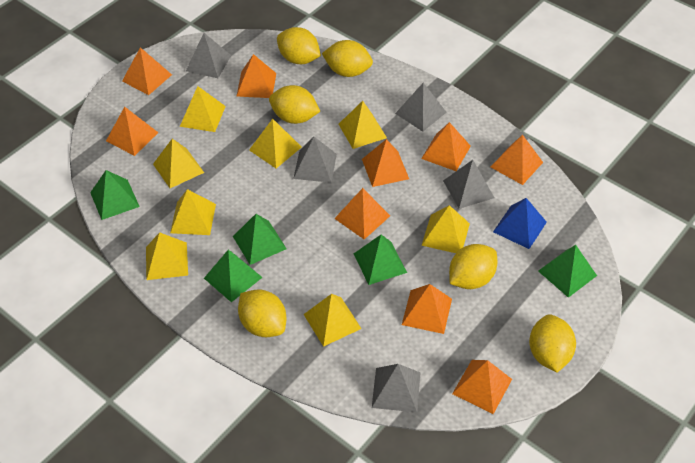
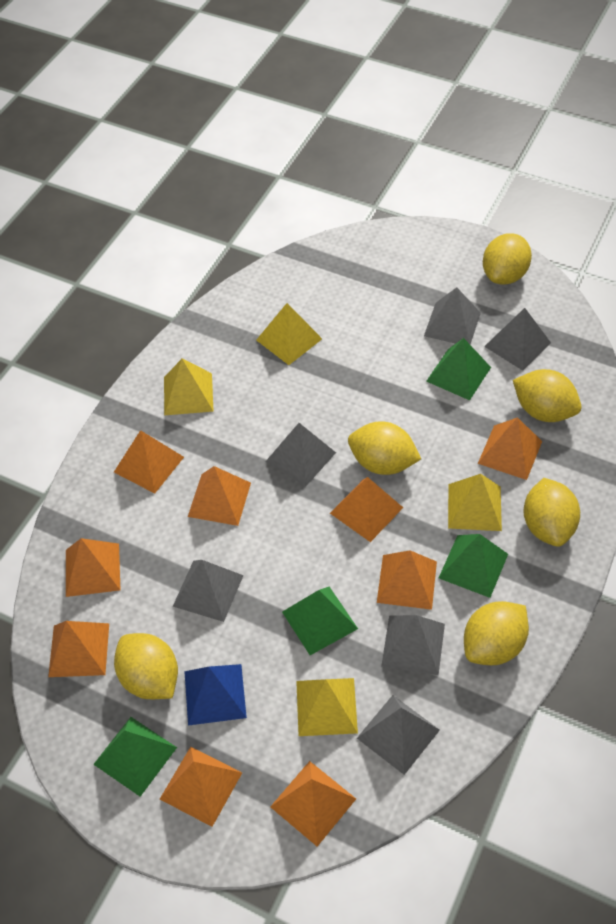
green pyramid: 5 -> 4
grey pyramid: 5 -> 6
yellow pyramid: 8 -> 4

